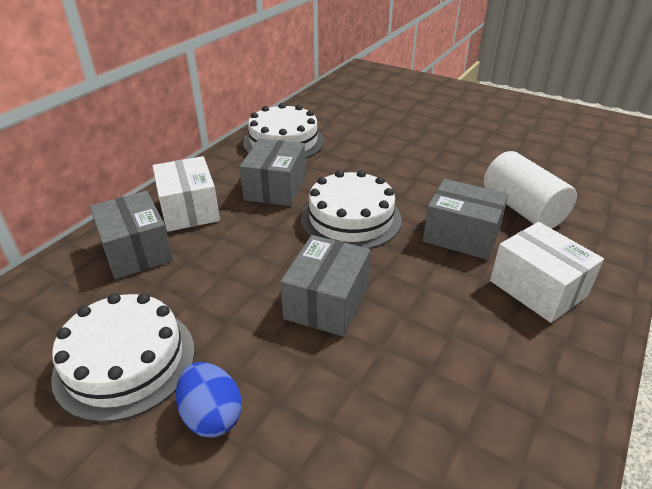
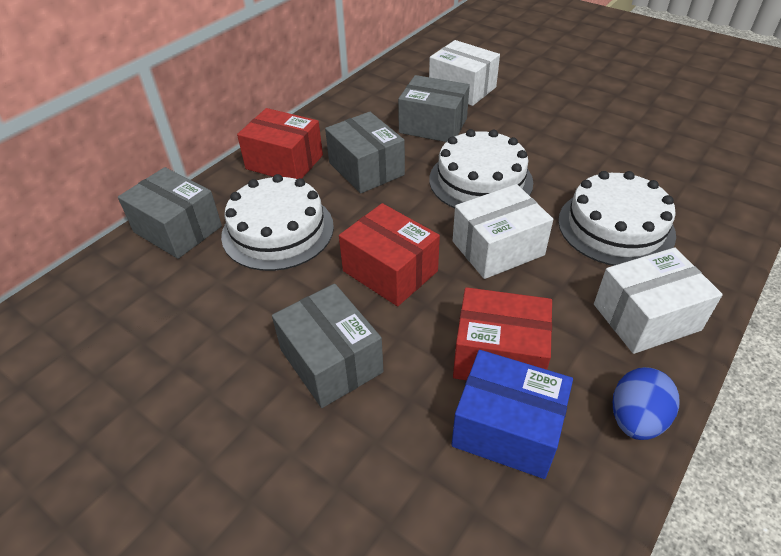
blue box: 0 -> 1
red box: 0 -> 3
white box: 2 -> 3
white cylinder: 1 -> 0

